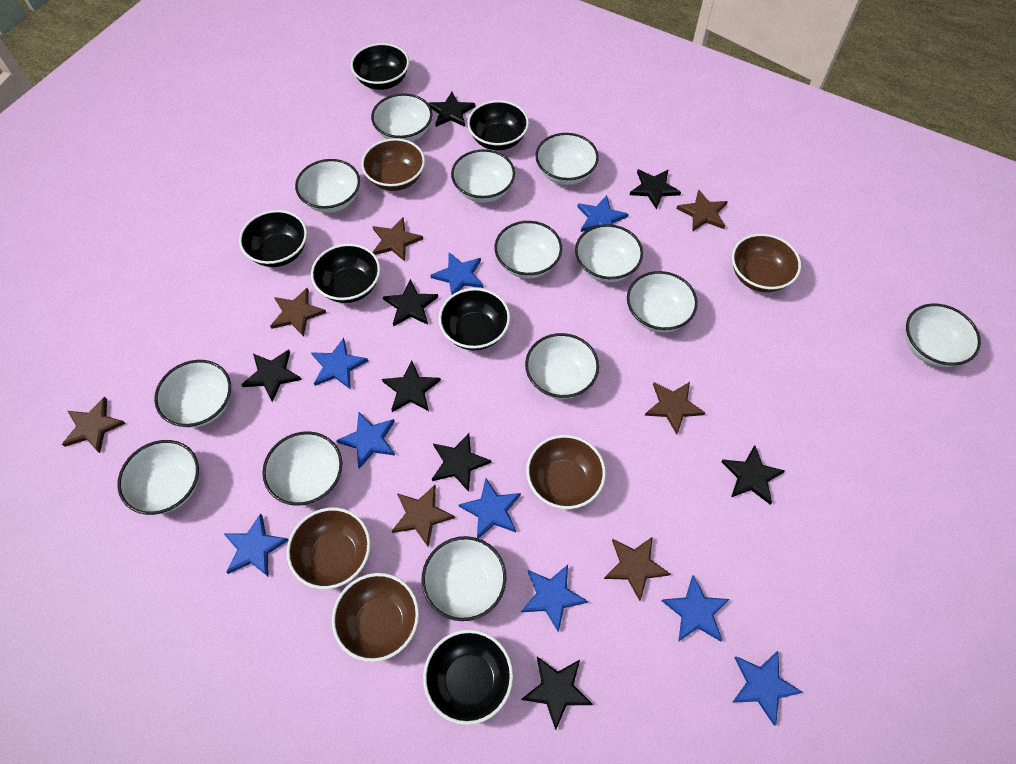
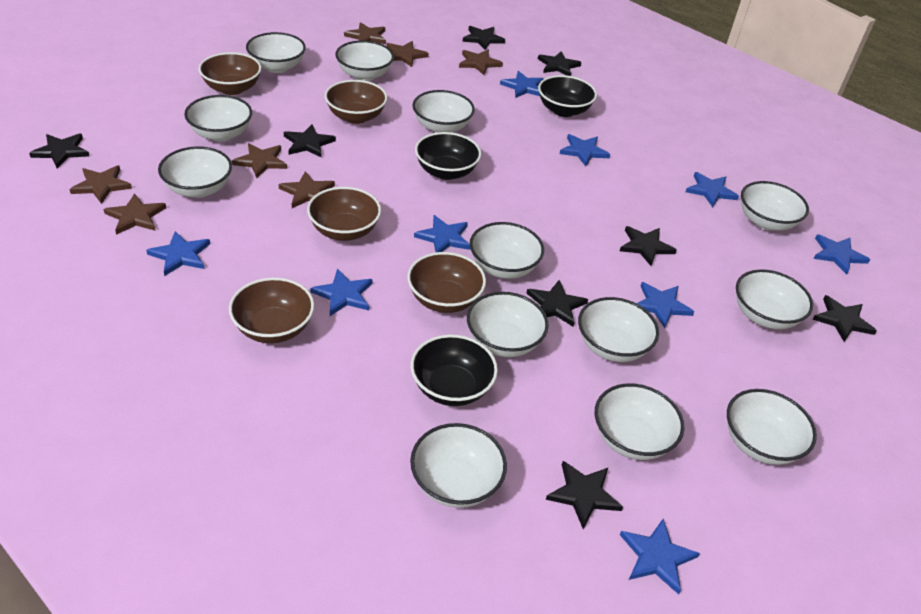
black bowl: 6 -> 3

